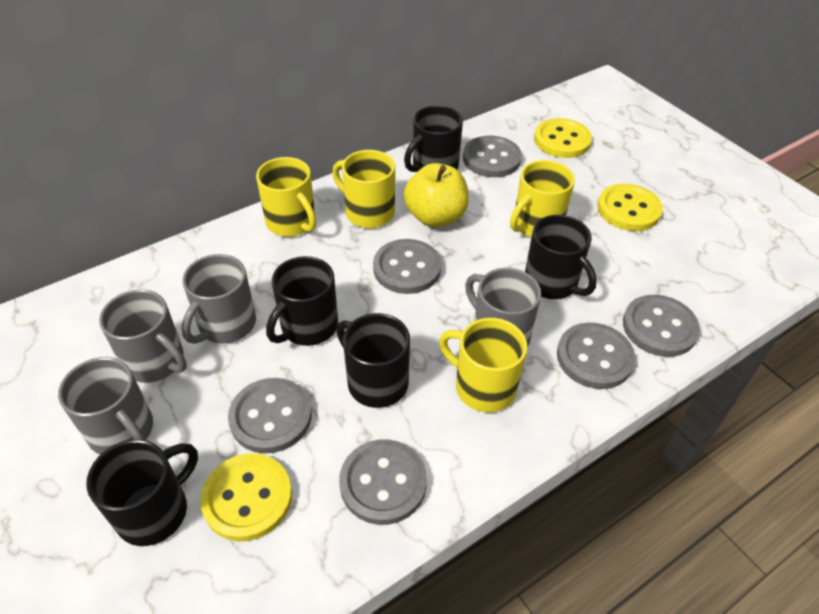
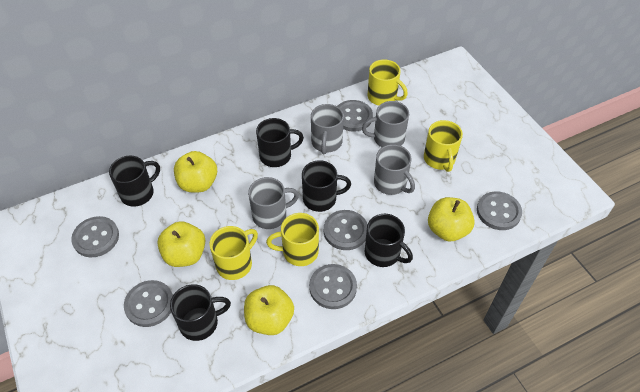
yellow apple: 1 -> 4
yellow button: 3 -> 0

